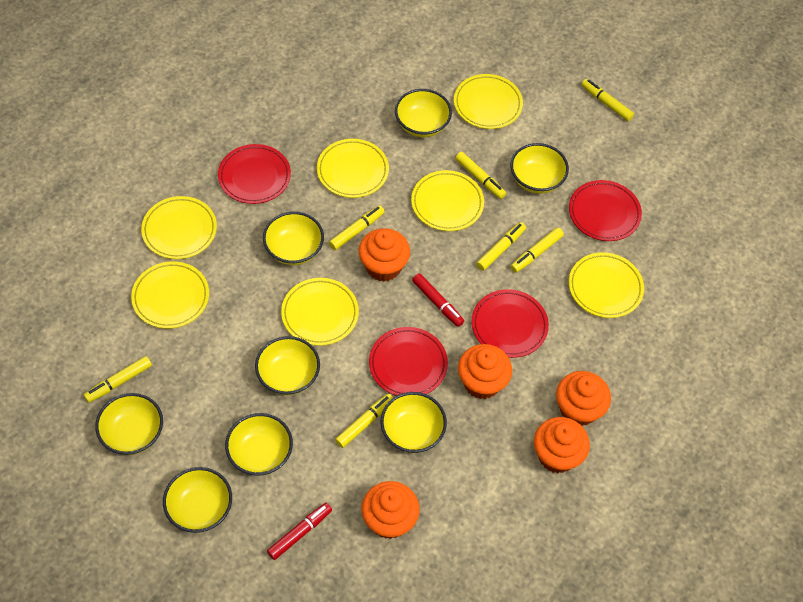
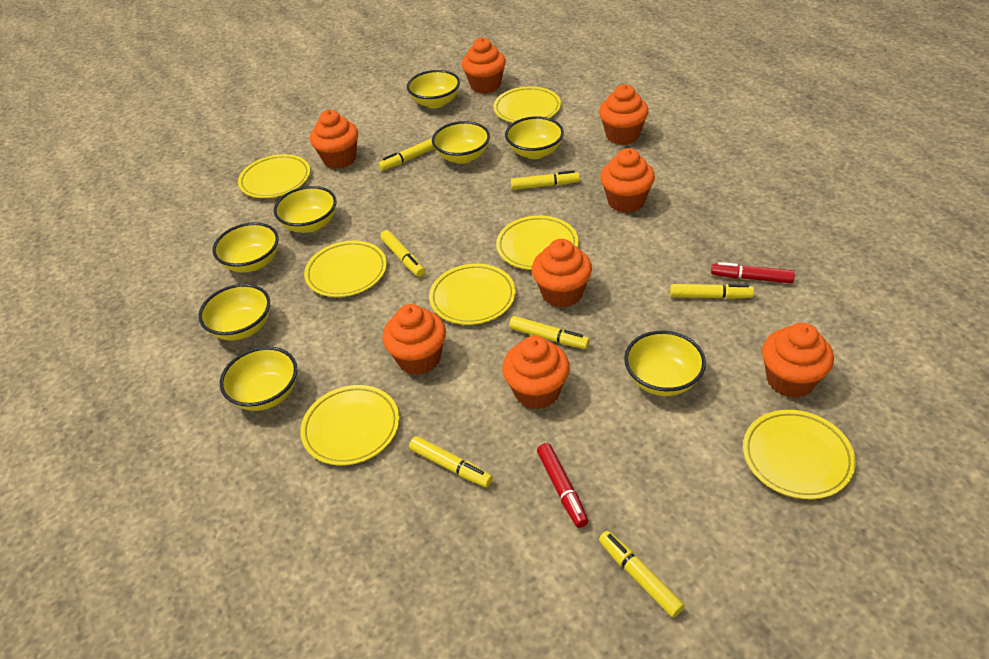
orange cupcake: 5 -> 8
red plate: 4 -> 0

